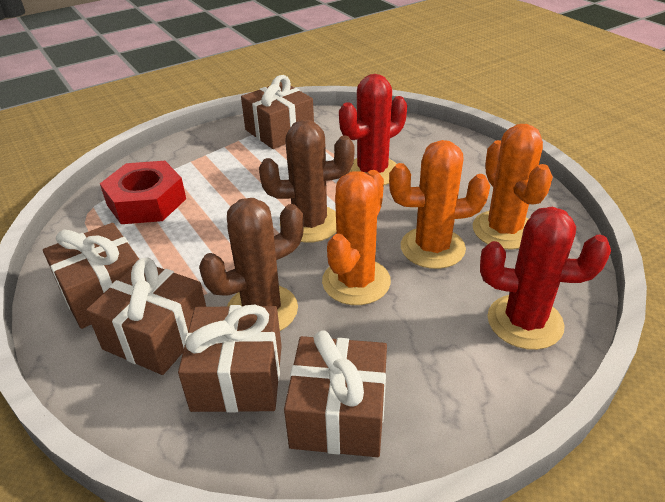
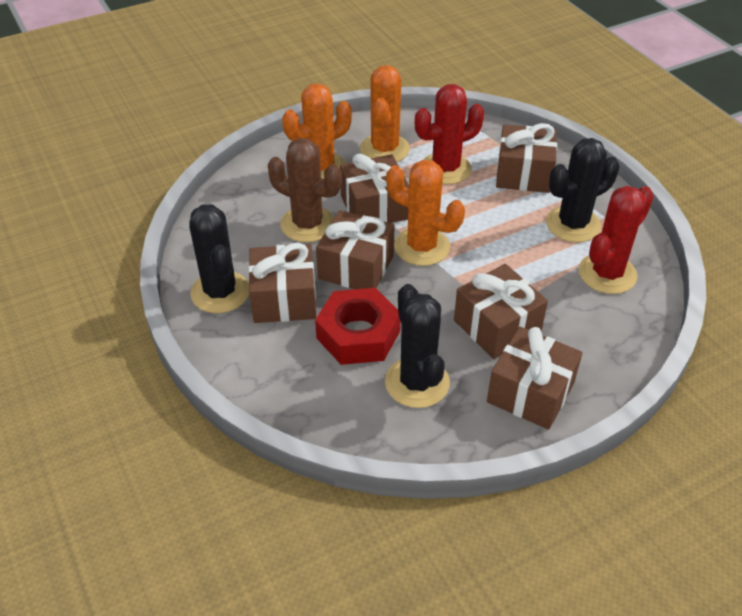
black cactus: 0 -> 3
brown cactus: 2 -> 1
brown gift: 5 -> 6

